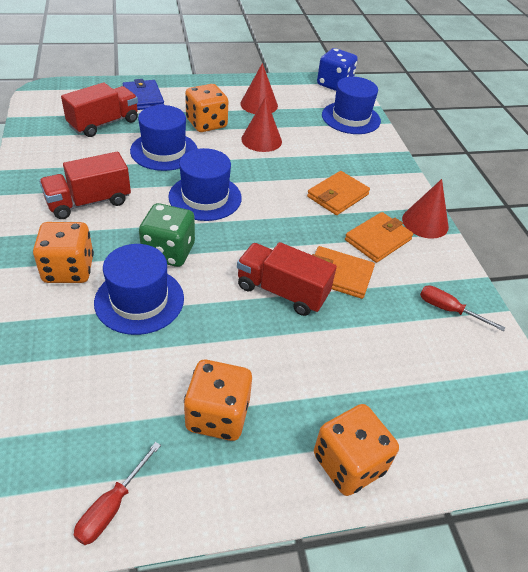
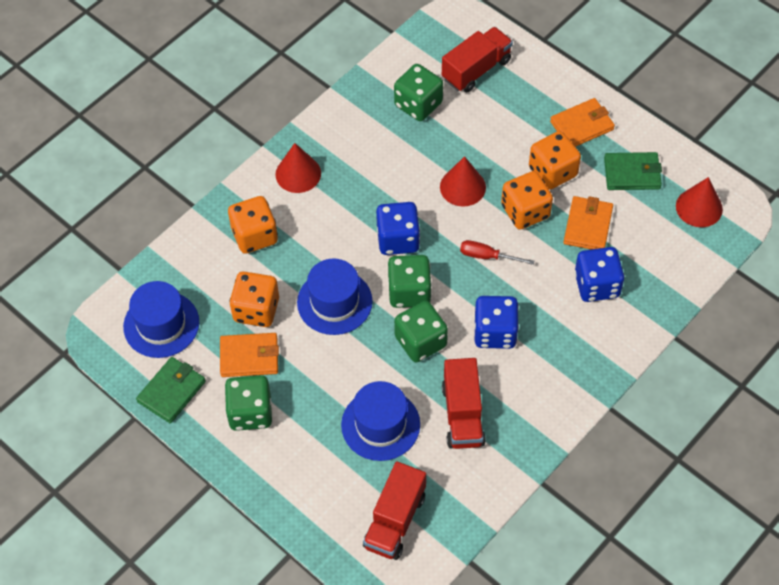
blue dice: 1 -> 3
blue hat: 4 -> 3
blue wallet: 1 -> 0
green dice: 1 -> 4
green wallet: 0 -> 2
red screwdriver: 2 -> 1

